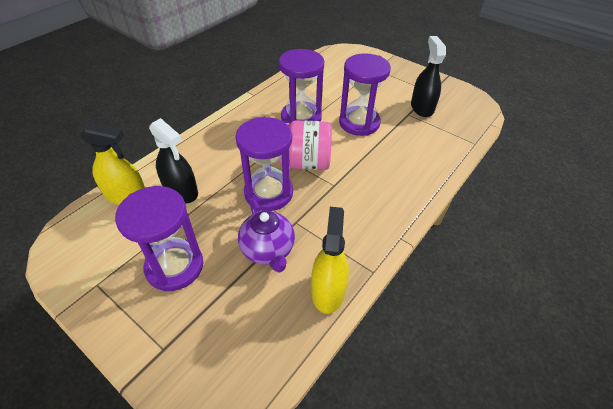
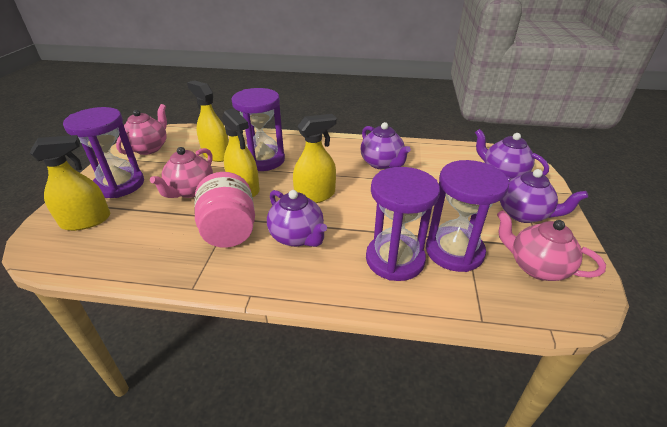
black spray bottle: 2 -> 0
pink teapot: 0 -> 3
purple teapot: 1 -> 4
yellow spray bottle: 2 -> 4

